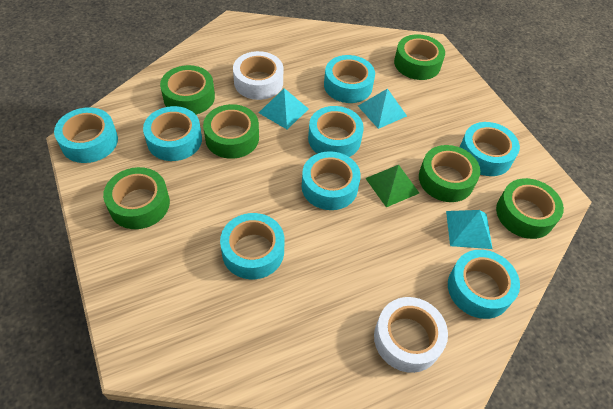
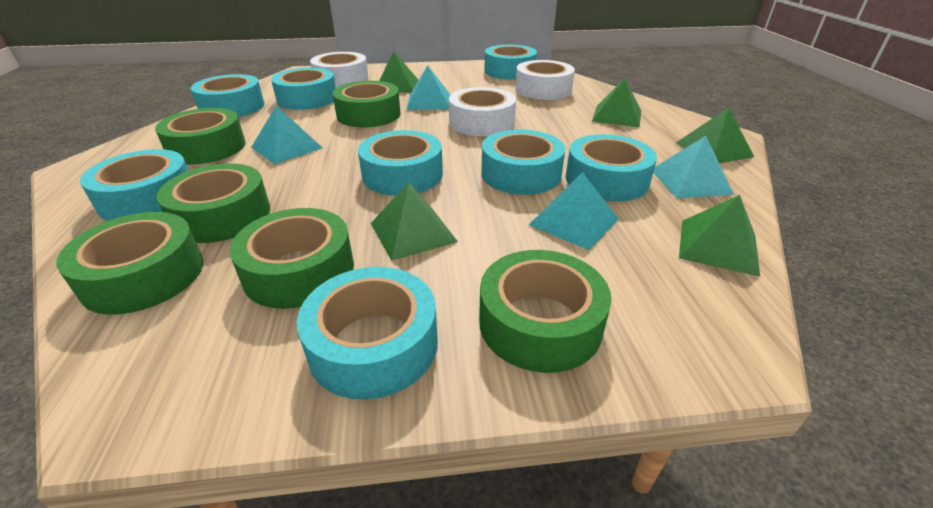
green pyramid: 1 -> 5
turquoise pyramid: 3 -> 4
white tape: 2 -> 3

